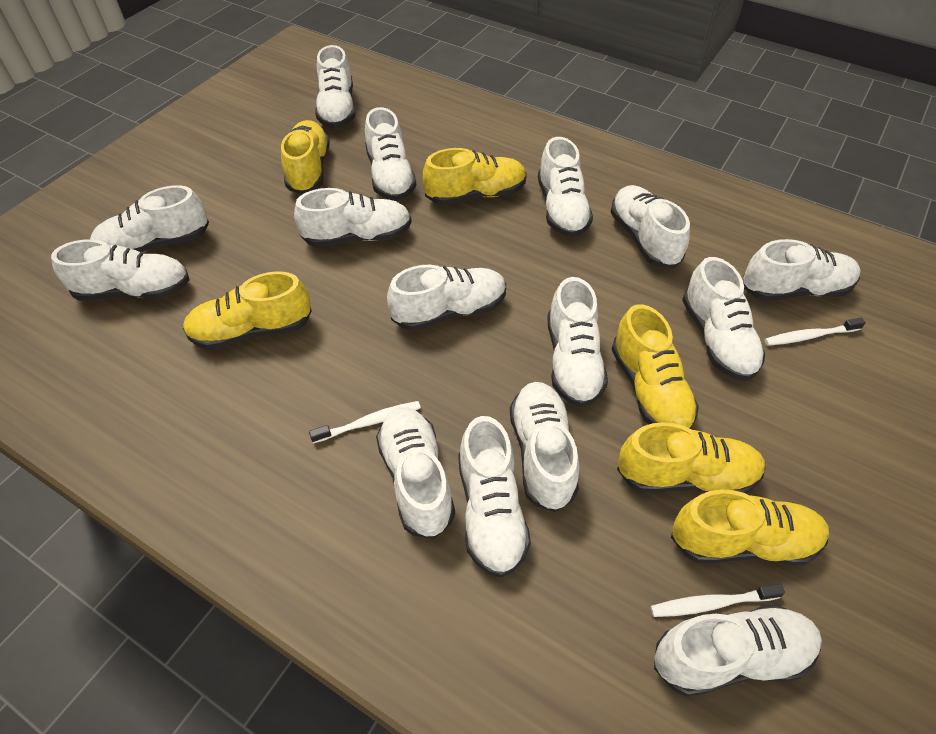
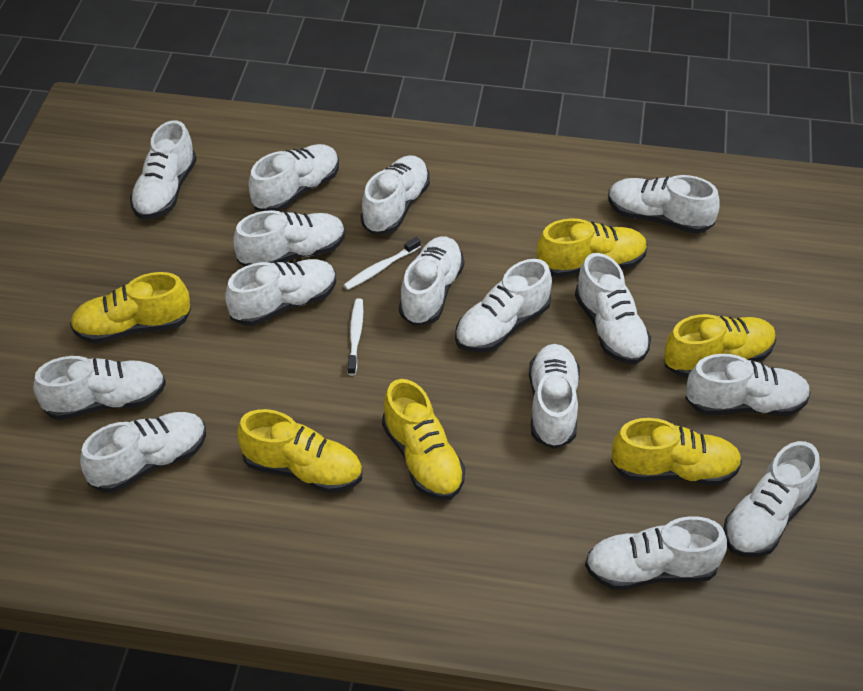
white toothbrush: 3 -> 2

